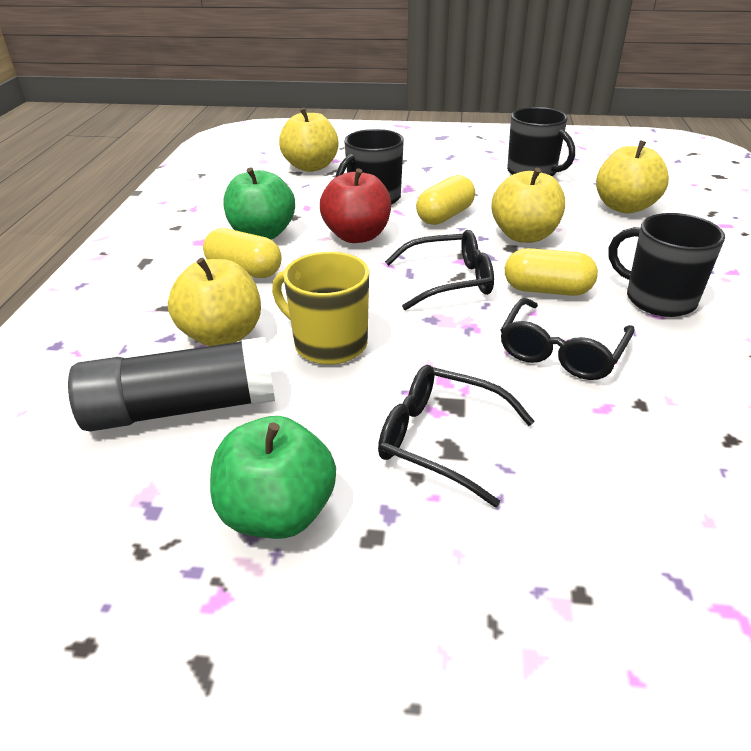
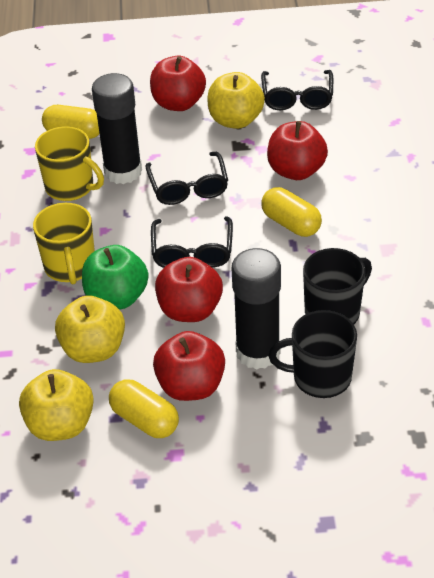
black glue stick: 1 -> 2
black mug: 3 -> 2
green apple: 2 -> 1
red apple: 1 -> 4
yellow apple: 4 -> 3
yellow mug: 1 -> 2

